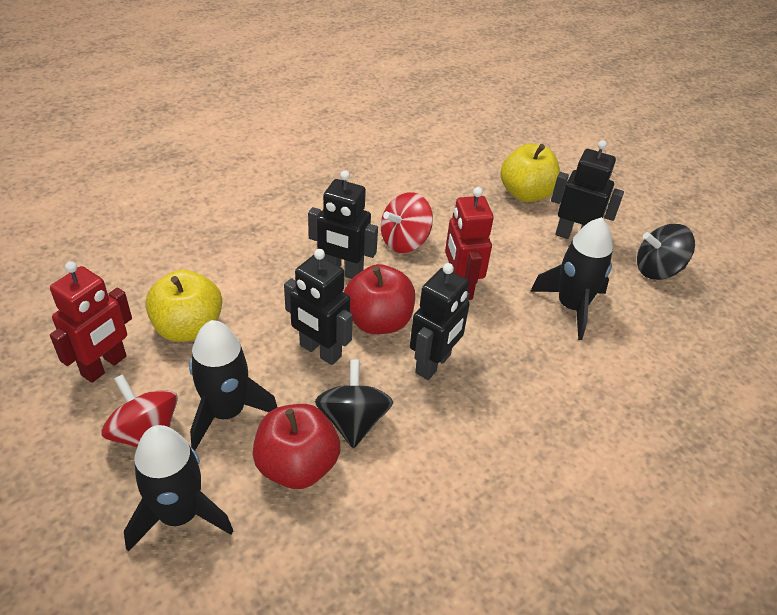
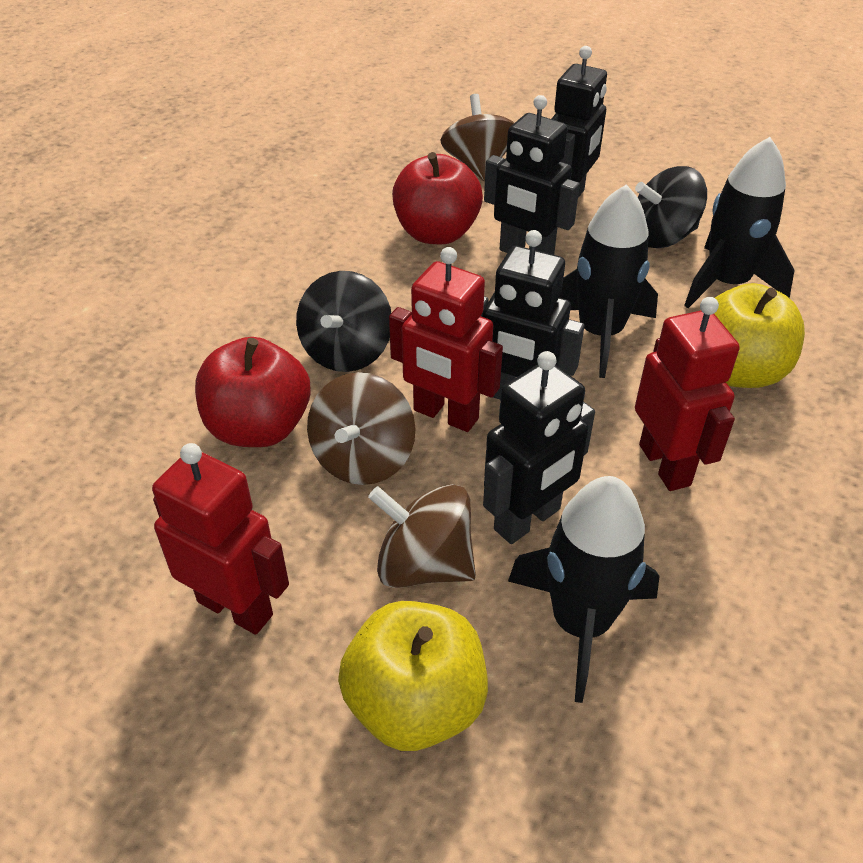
brown spinning top: 0 -> 3
red robot: 2 -> 3
red spinning top: 2 -> 0

